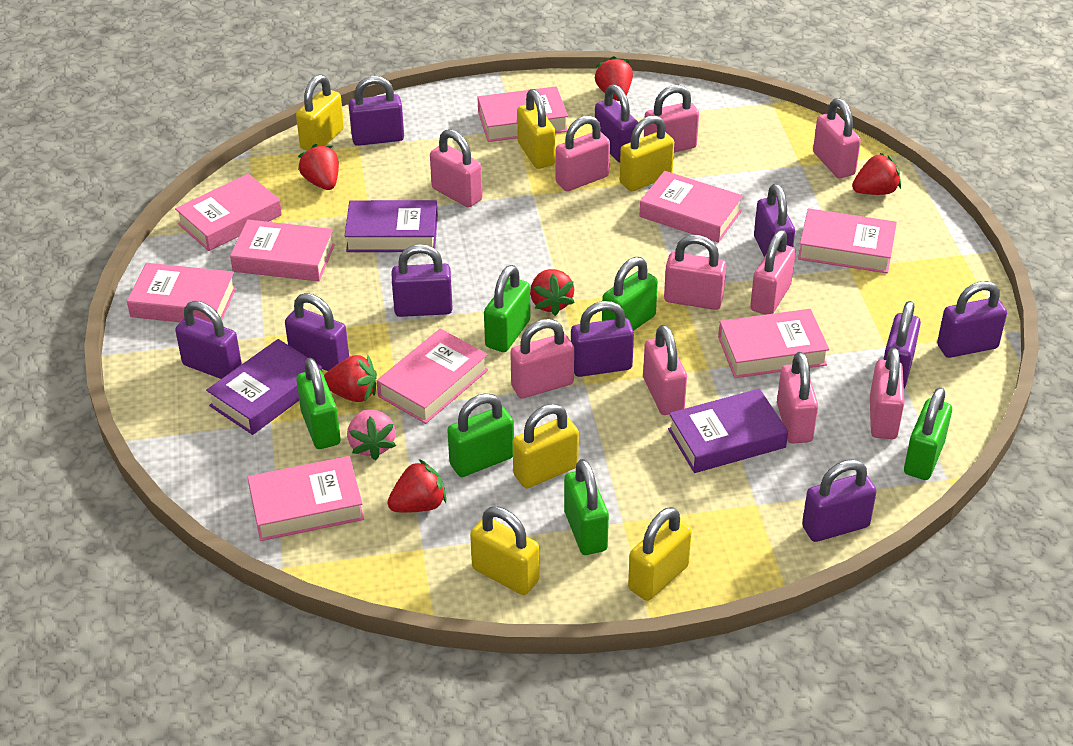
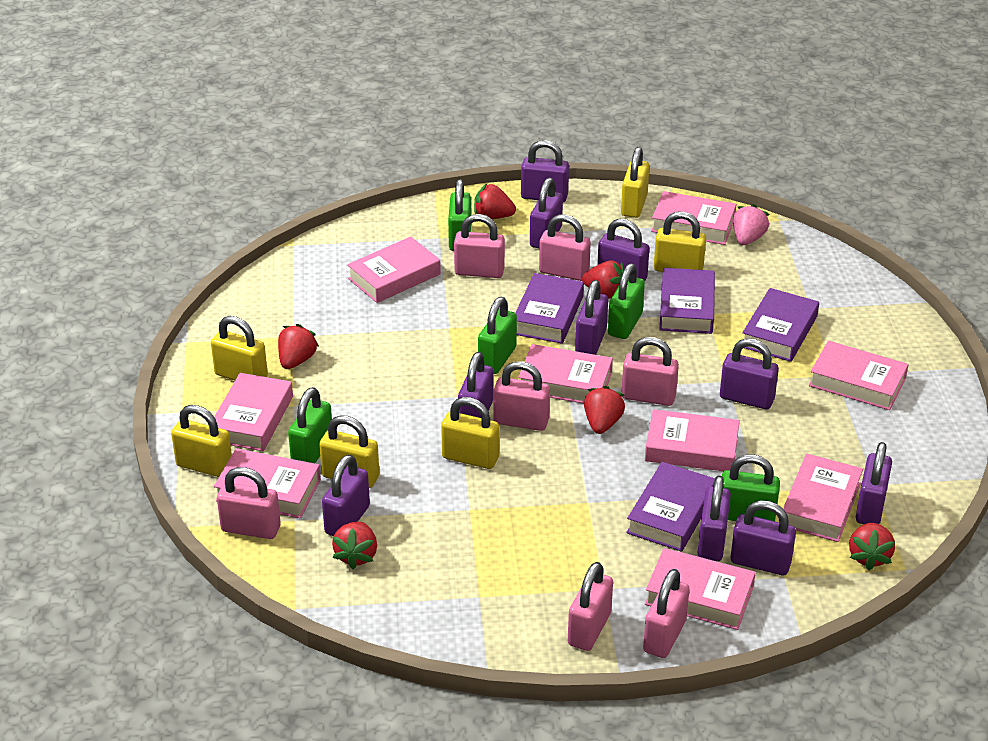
green padlock: 6 -> 5
pink padlock: 10 -> 7
purple book: 3 -> 4

